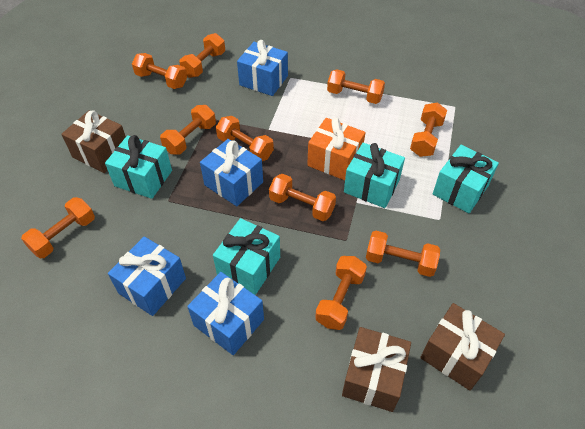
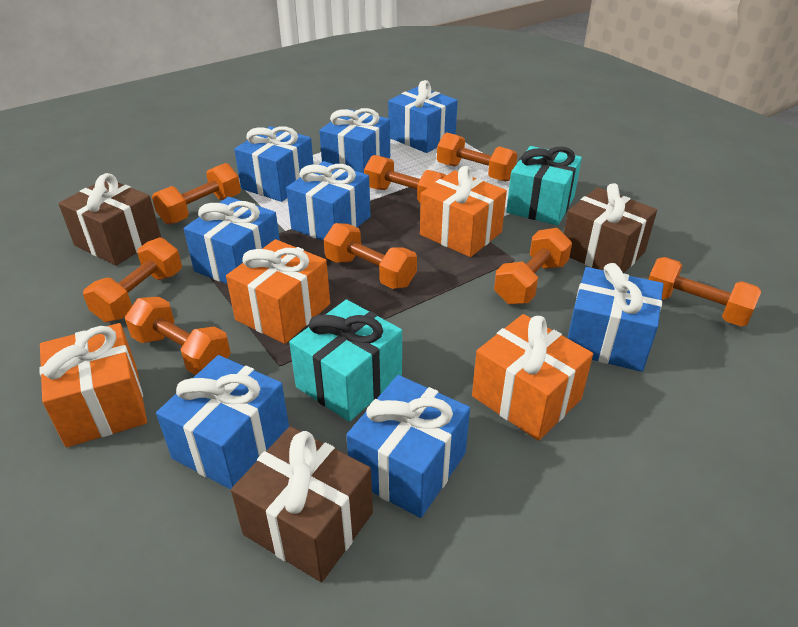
blue gift: 4 -> 8
orange dumbbell: 10 -> 8
orange gift: 1 -> 4
turquoise gift: 4 -> 2

